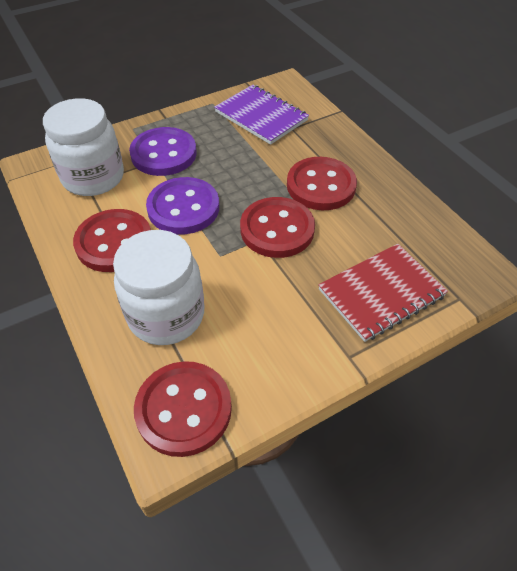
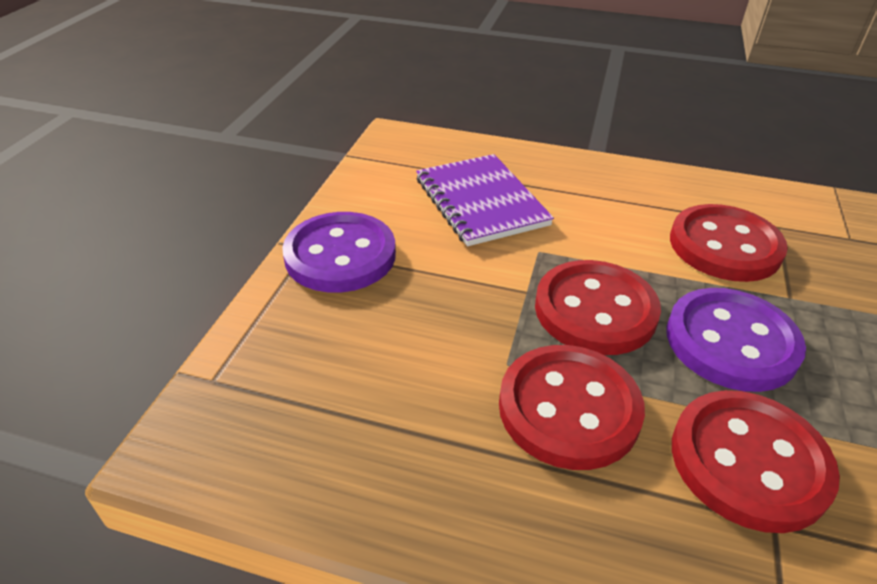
red notebook: 1 -> 0
white jar: 2 -> 0

